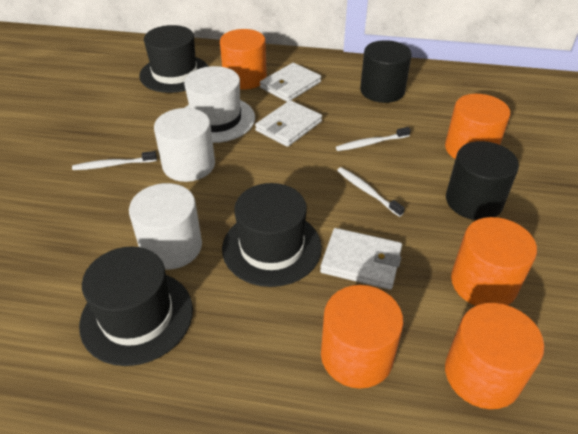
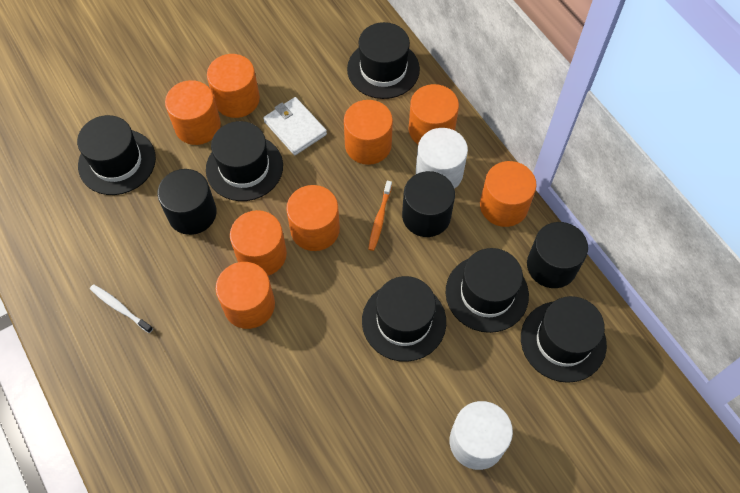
black cylinder: 2 -> 3
black hat: 3 -> 6
orange cylinder: 5 -> 8
orange toothbrush: 0 -> 1
white hat: 1 -> 0
white toothbrush: 3 -> 1
white wallet: 3 -> 1

